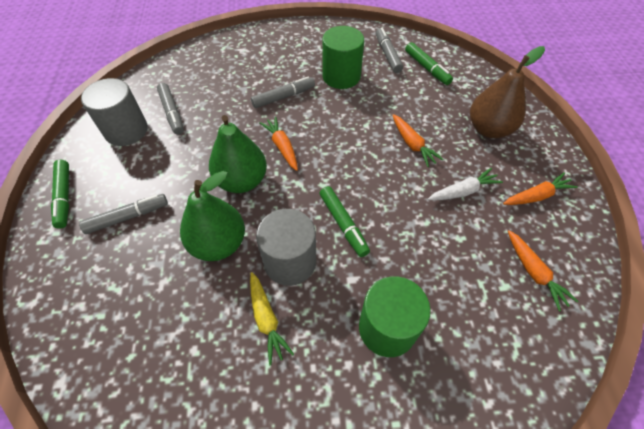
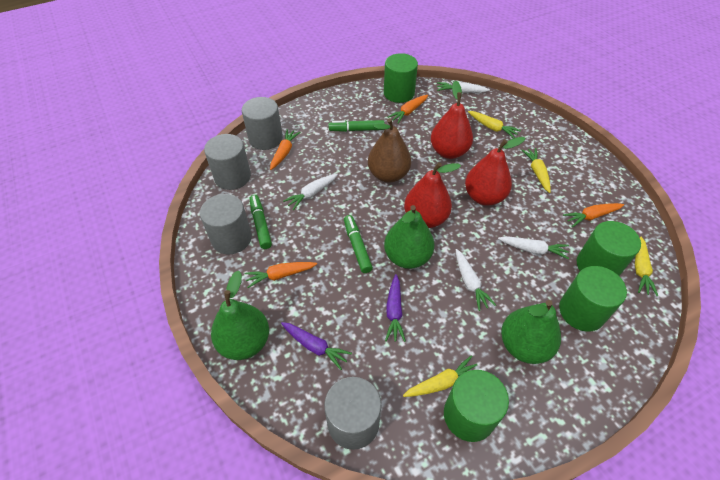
green cylinder: 2 -> 4
green pear: 2 -> 3
grey cylinder: 2 -> 4
grey marker: 4 -> 0
purple carrot: 0 -> 2
red pear: 0 -> 3
white carrot: 1 -> 4
yellow carrot: 1 -> 4

